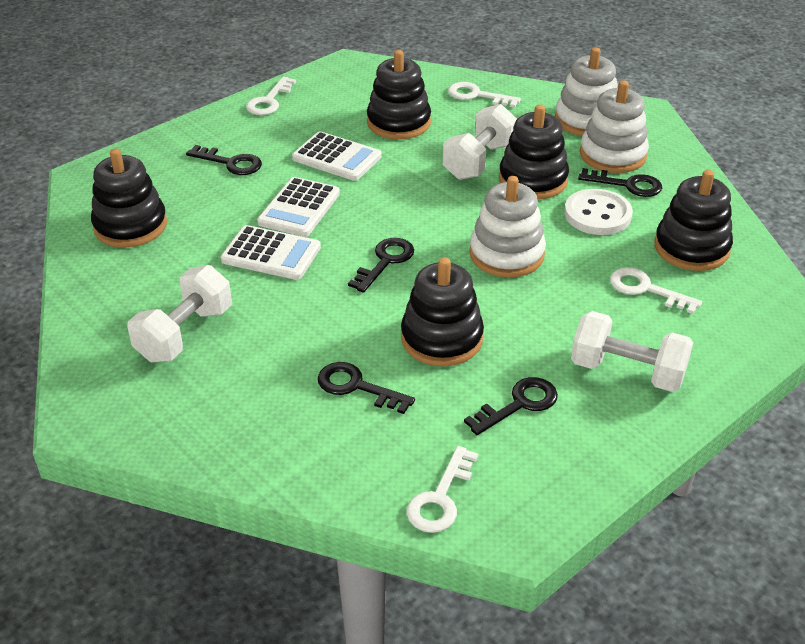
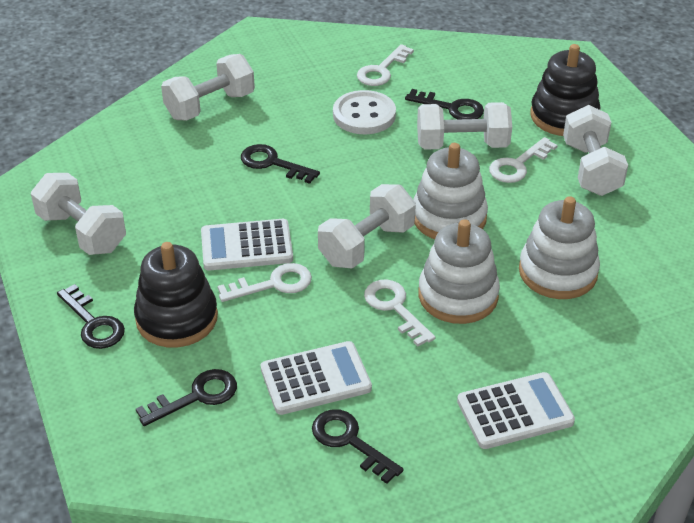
black stacking toy: 5 -> 2
white dumbbell: 3 -> 5

